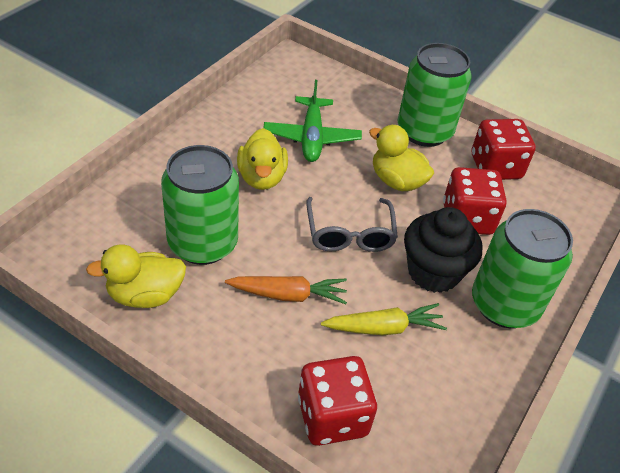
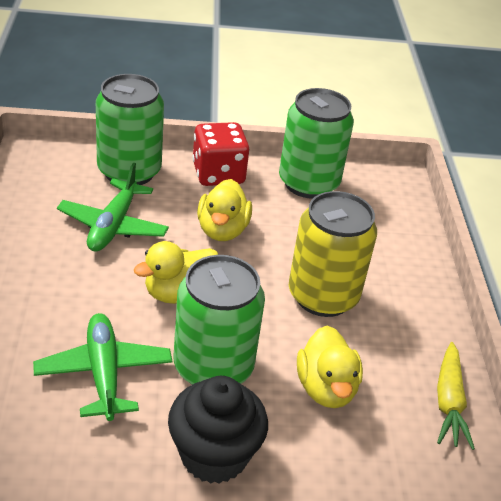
green plane: 1 -> 2
grey glasses: 1 -> 0
orange carrot: 1 -> 0
red dice: 3 -> 1
yellow can: 0 -> 1

